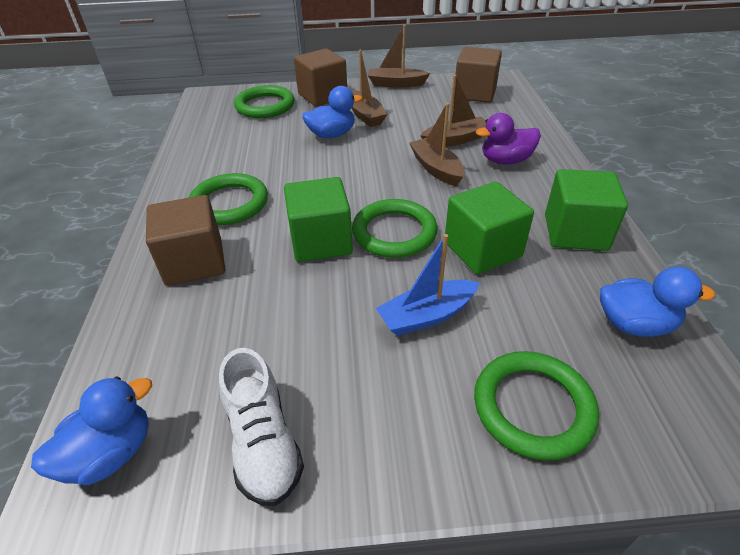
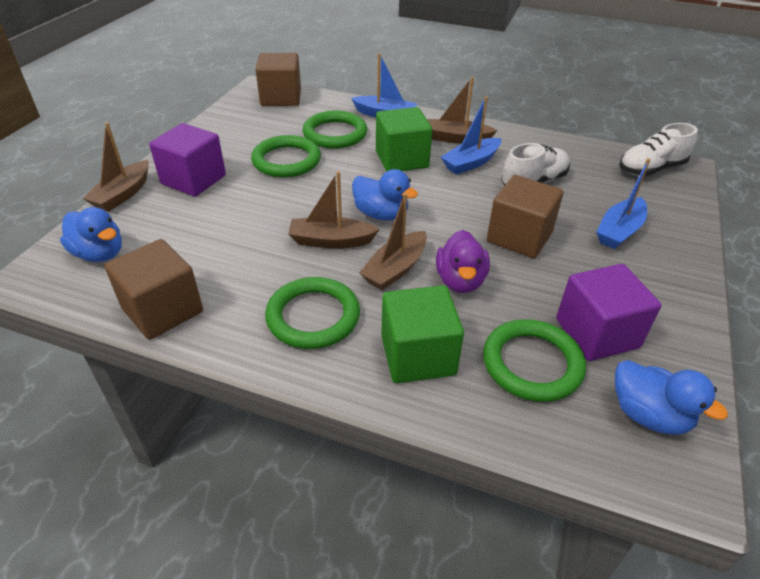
blue boat: 1 -> 3
green cube: 3 -> 2
purple cube: 0 -> 2
white shoe: 1 -> 2

